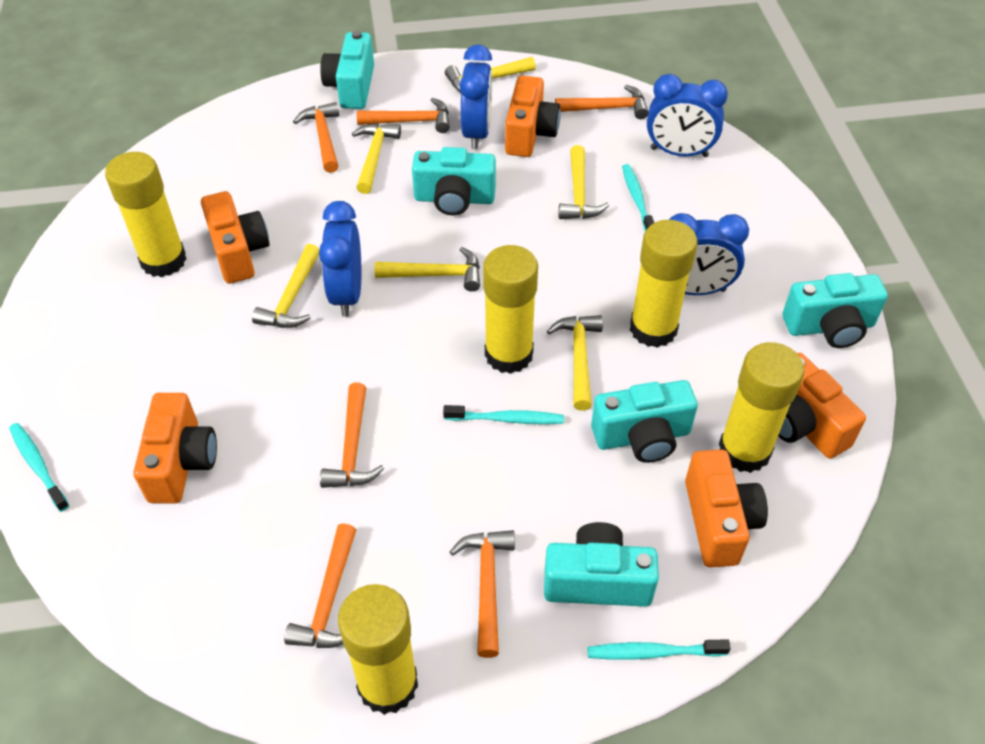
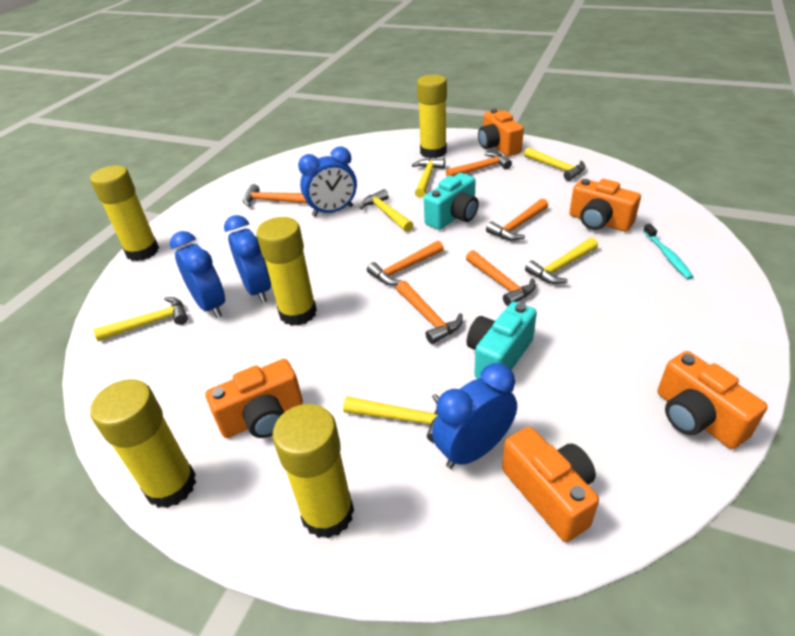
turquoise camera: 5 -> 2
turquoise toothbrush: 4 -> 1

